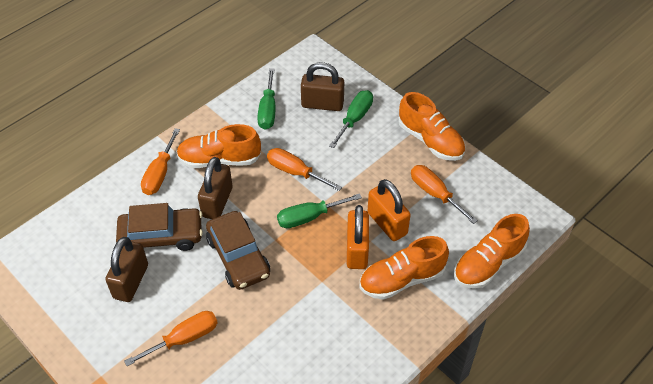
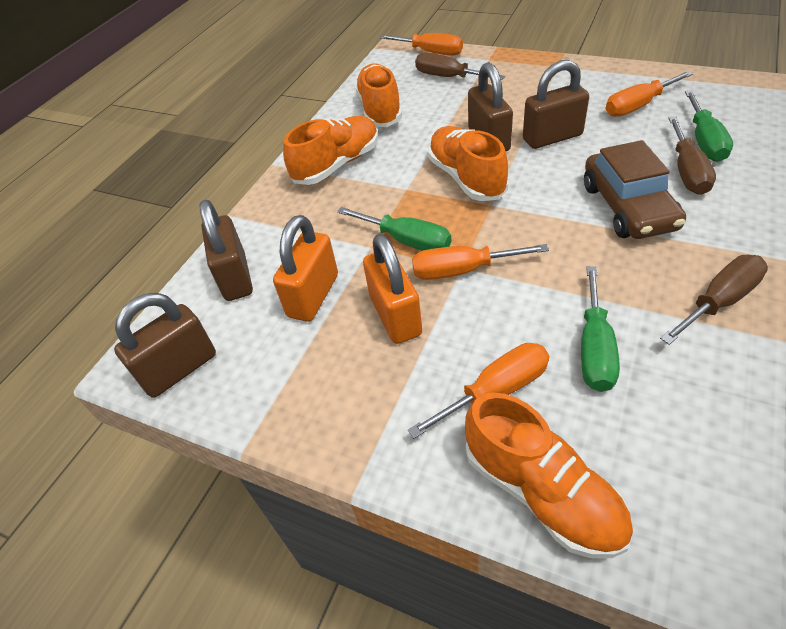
brown car: 2 -> 1
brown padlock: 3 -> 4
brown screwdriver: 0 -> 3

